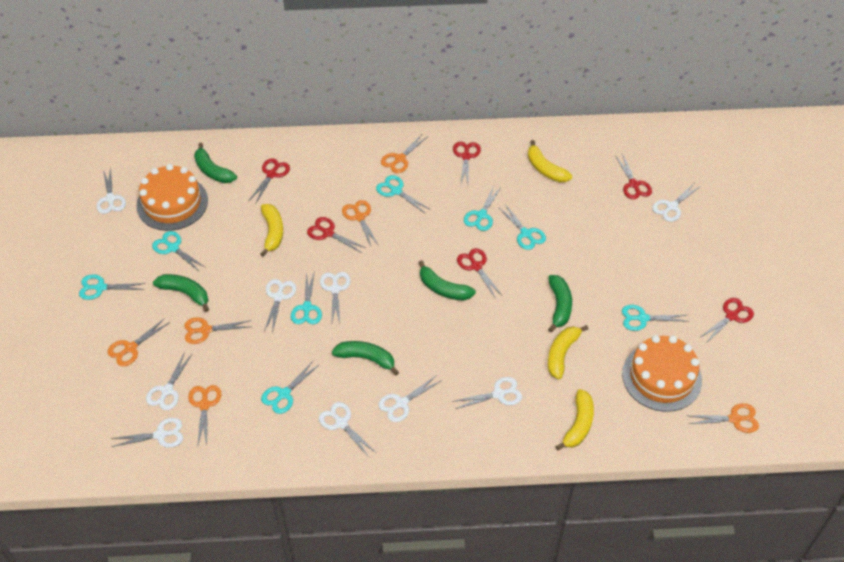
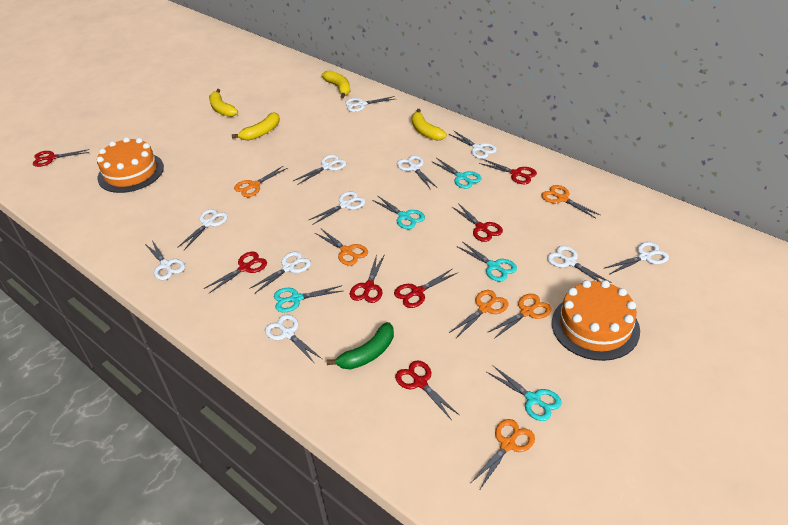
green banana: 5 -> 1
red scissors: 6 -> 7
turquoise scissors: 8 -> 5
white scissors: 9 -> 11

